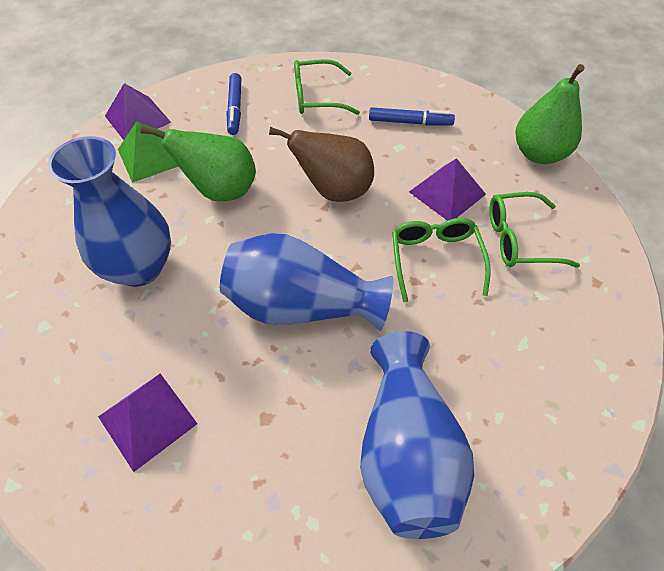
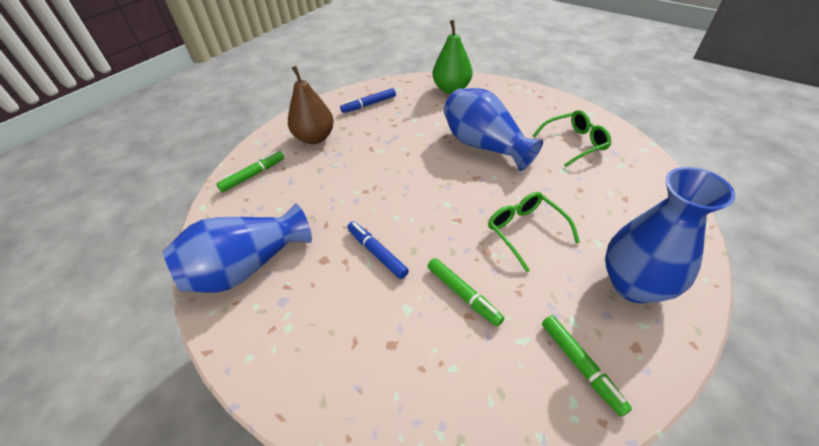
green glasses: 3 -> 2
green marker: 0 -> 3
green pear: 2 -> 1
green pyramid: 1 -> 0
purple pyramid: 3 -> 0

